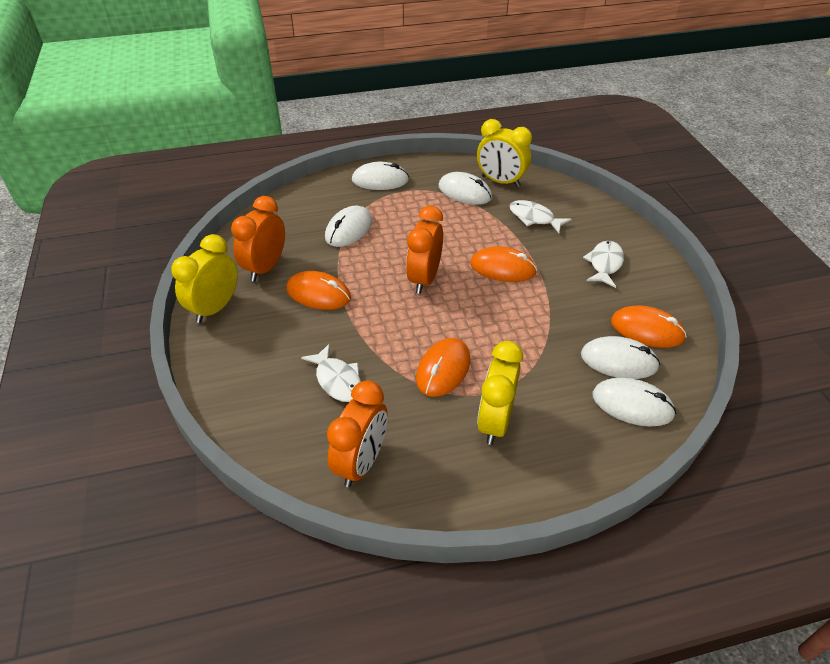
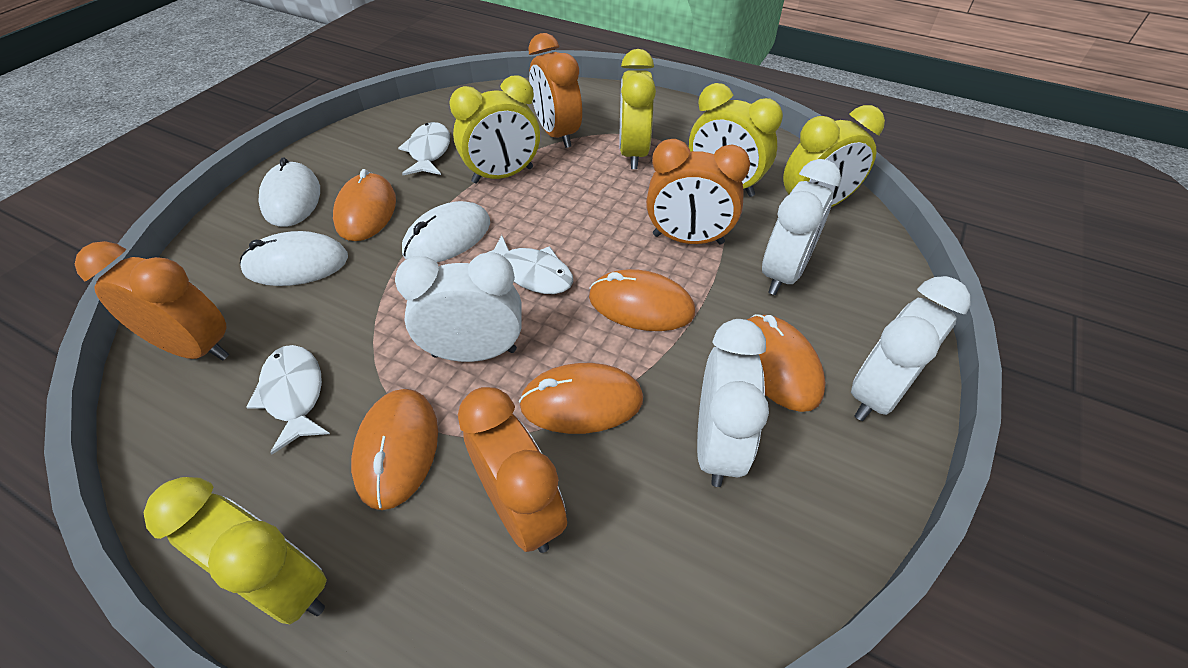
orange clock: 3 -> 4
orange mouse: 4 -> 5
white clock: 0 -> 4
white mouse: 5 -> 3
yellow clock: 3 -> 5

